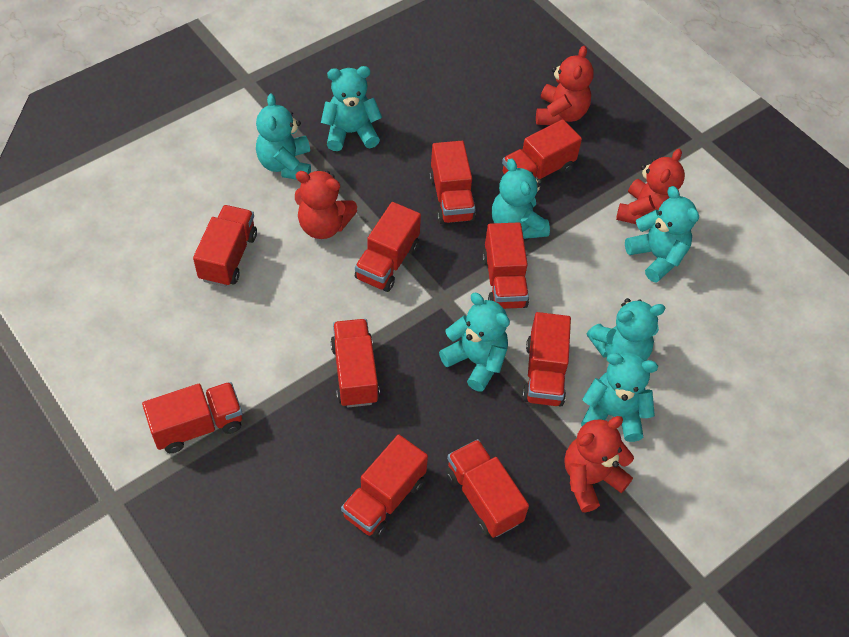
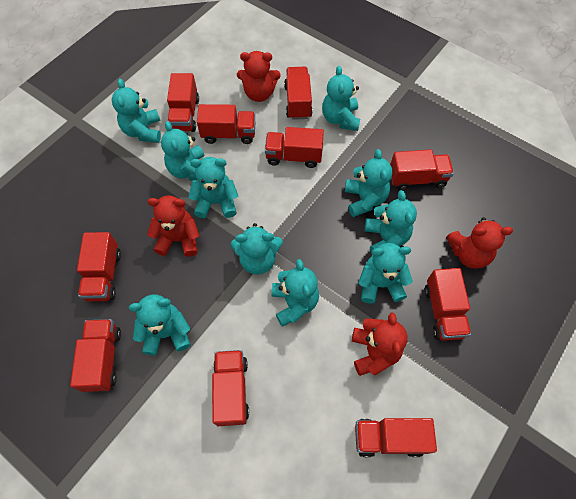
turquoise teddy bear: 7 -> 10

